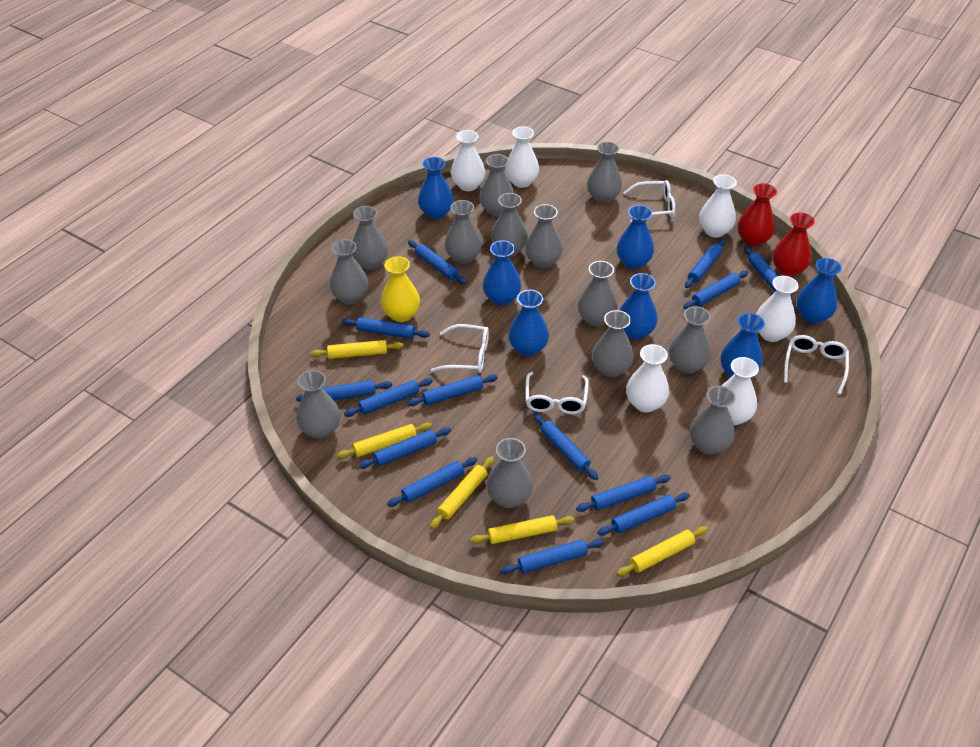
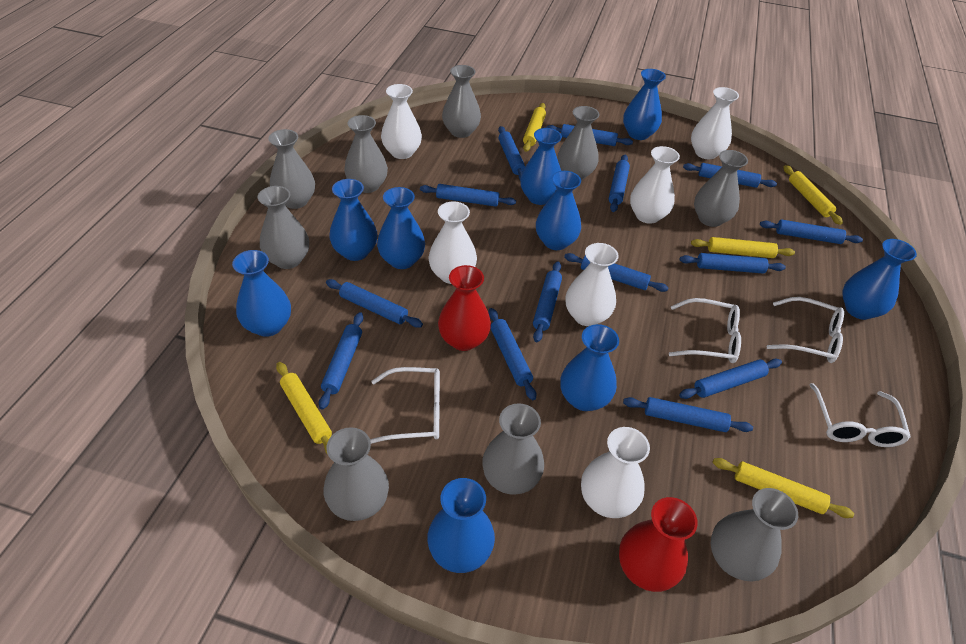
blue vase: 7 -> 9
grey vase: 13 -> 9
yellow vase: 1 -> 0

